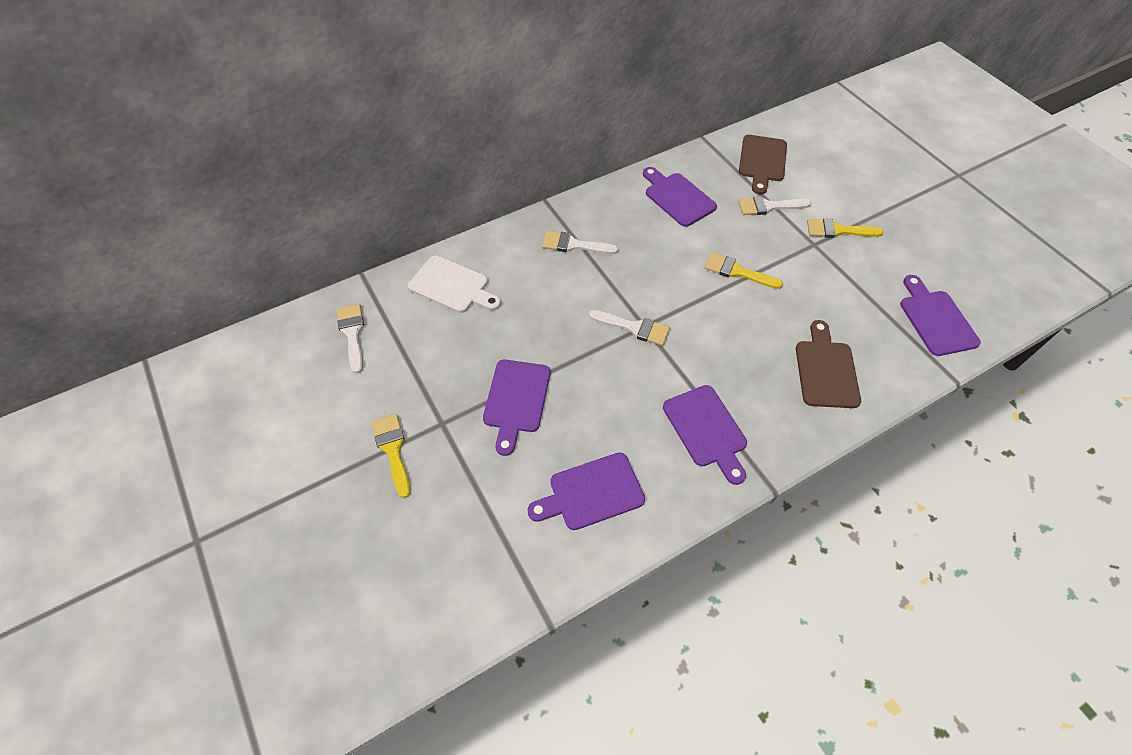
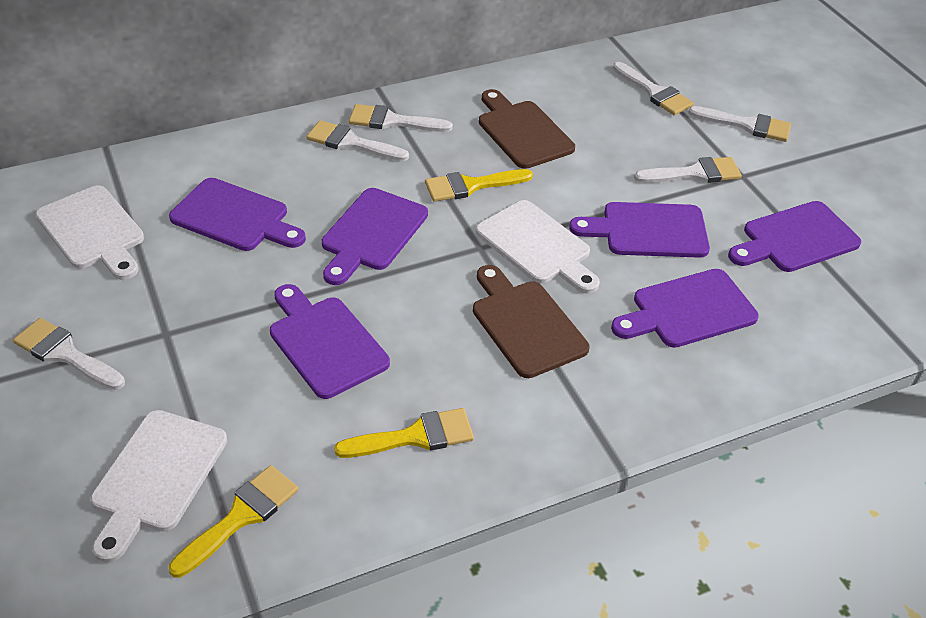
purple cutting board: 5 -> 6
white brush: 4 -> 6
white cutting board: 1 -> 3

